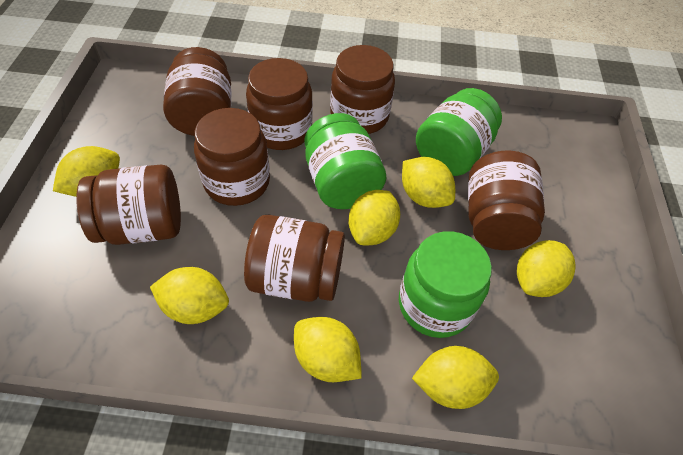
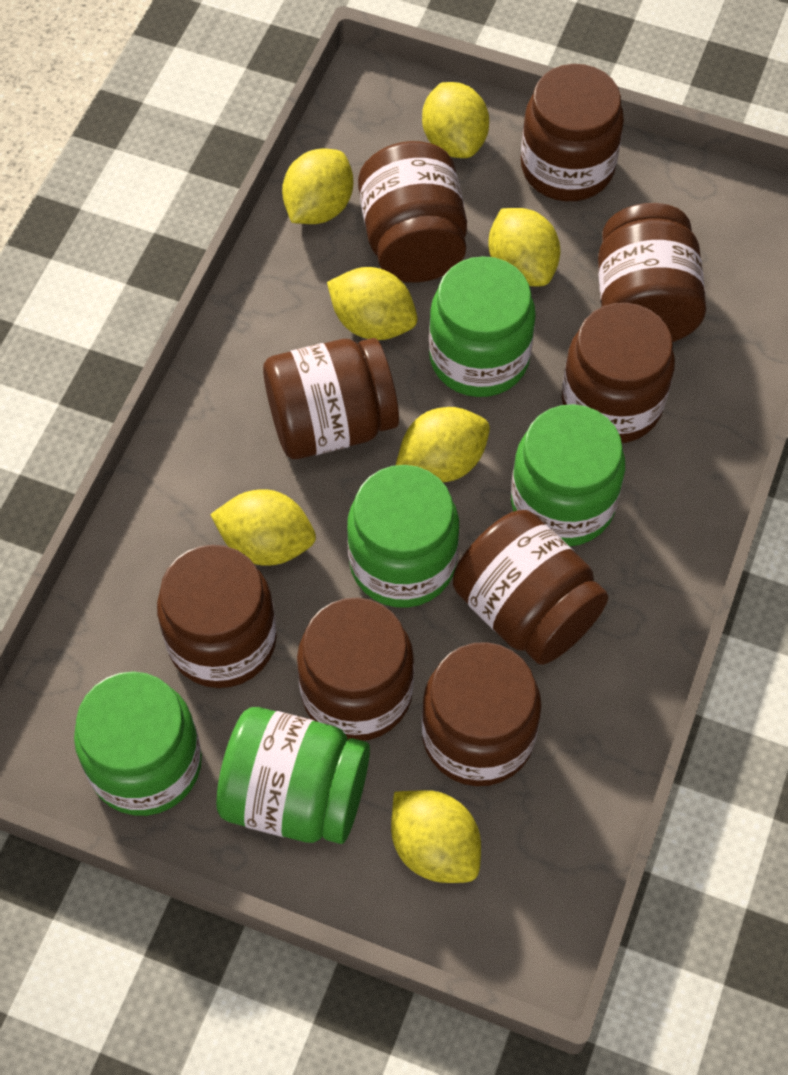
brown jar: 7 -> 9
green jar: 3 -> 5

